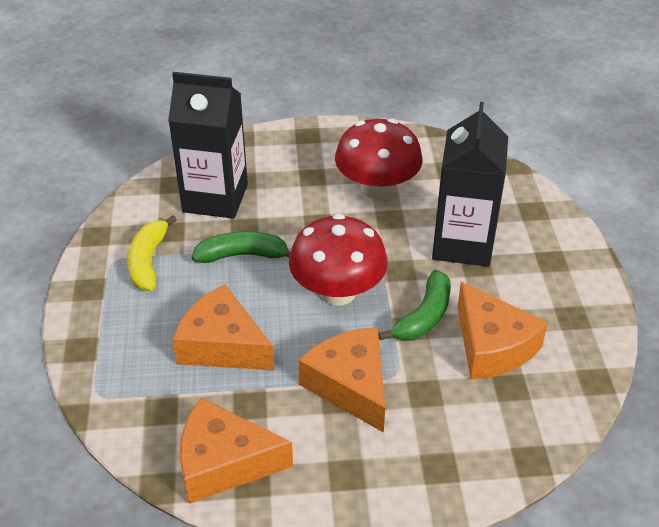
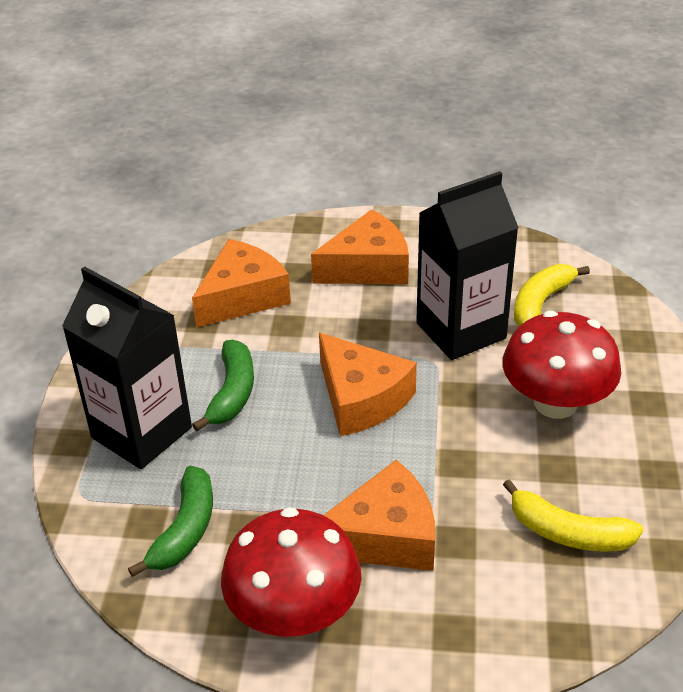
yellow banana: 1 -> 2

